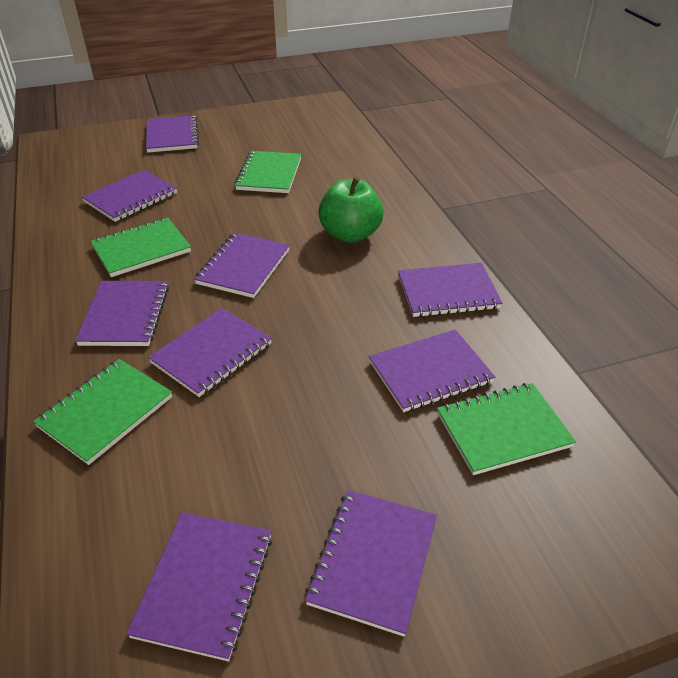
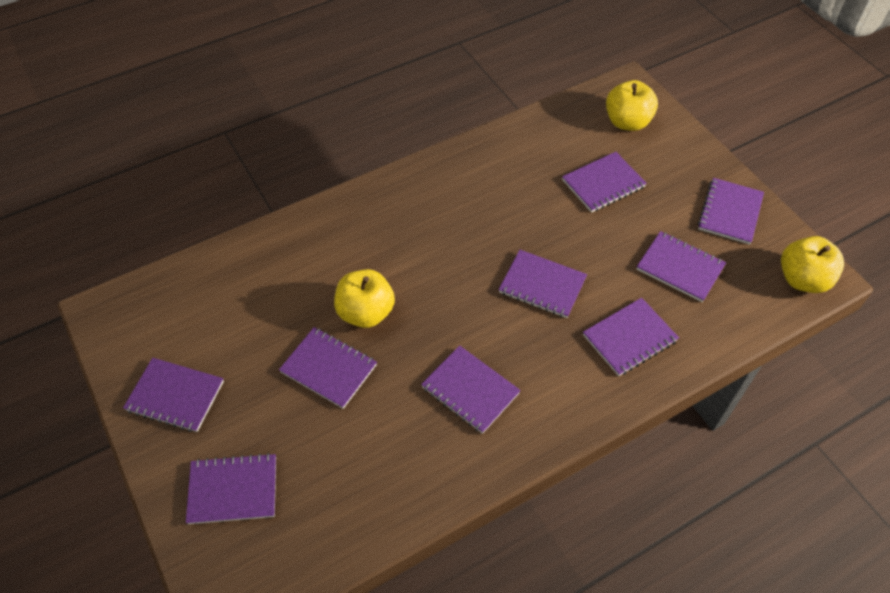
green apple: 1 -> 0
green notebook: 4 -> 0
yellow apple: 0 -> 3

